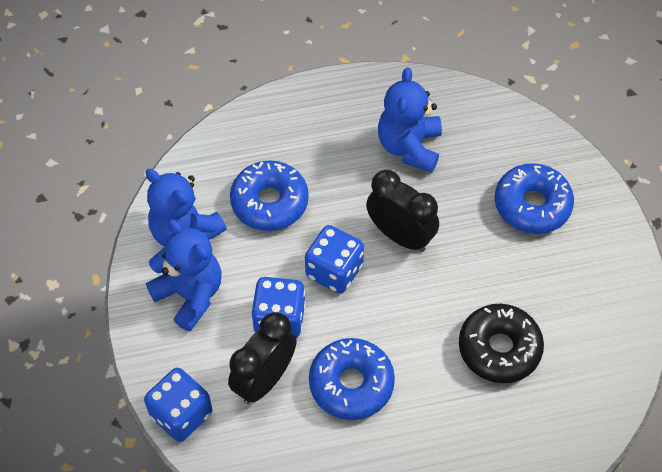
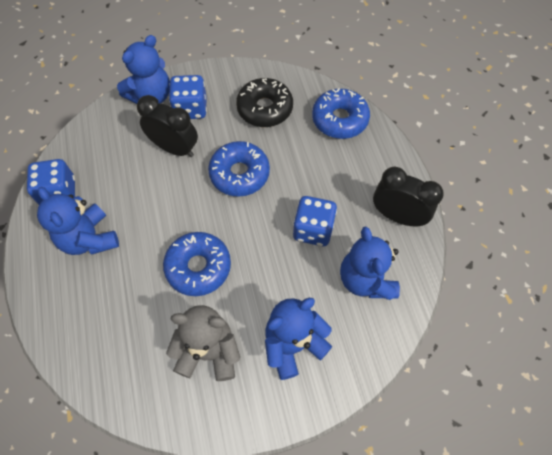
blue teddy bear: 3 -> 4
grey teddy bear: 0 -> 1

